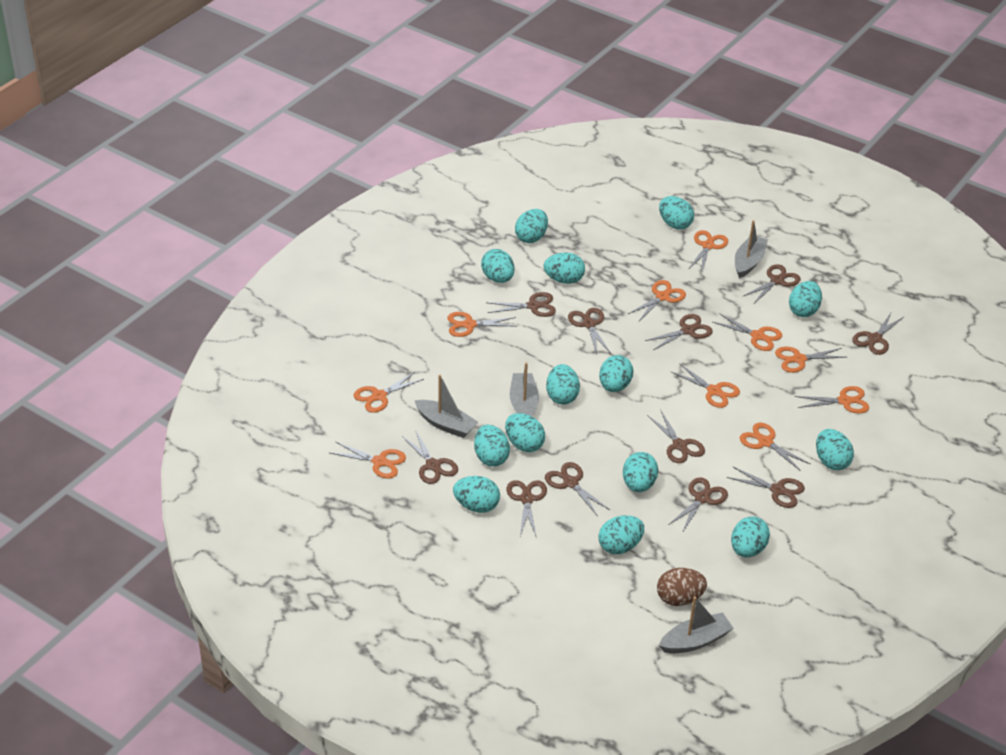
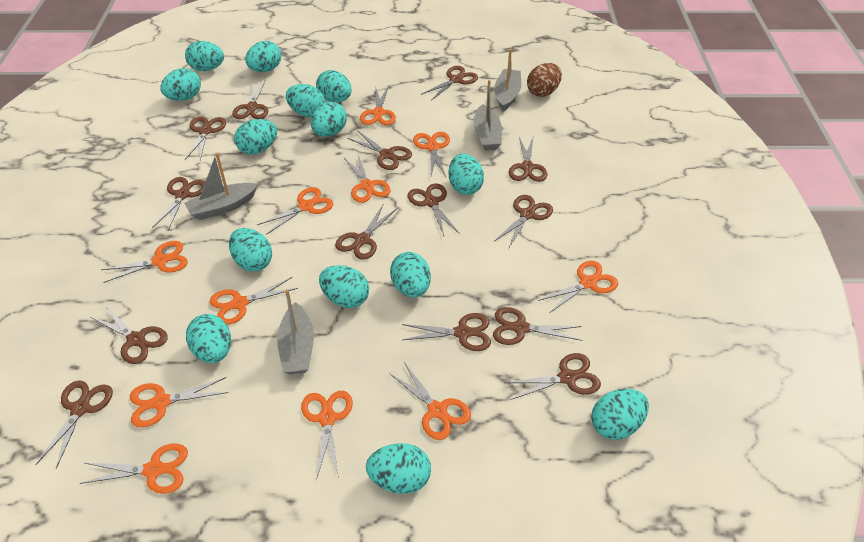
brown scissors: 11 -> 14
orange scissors: 10 -> 11

